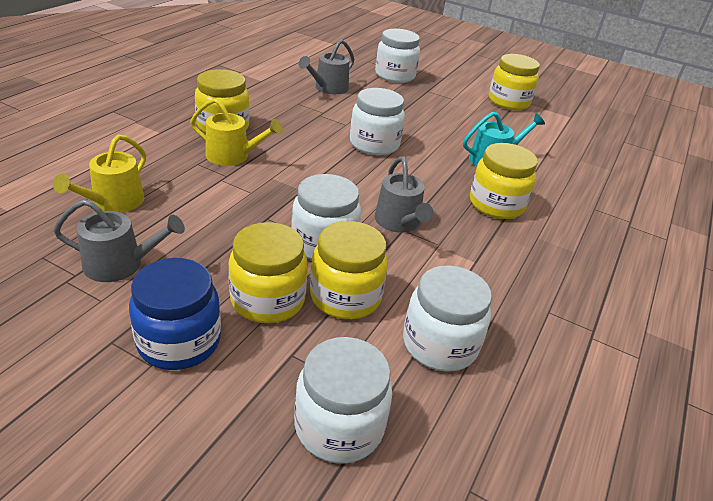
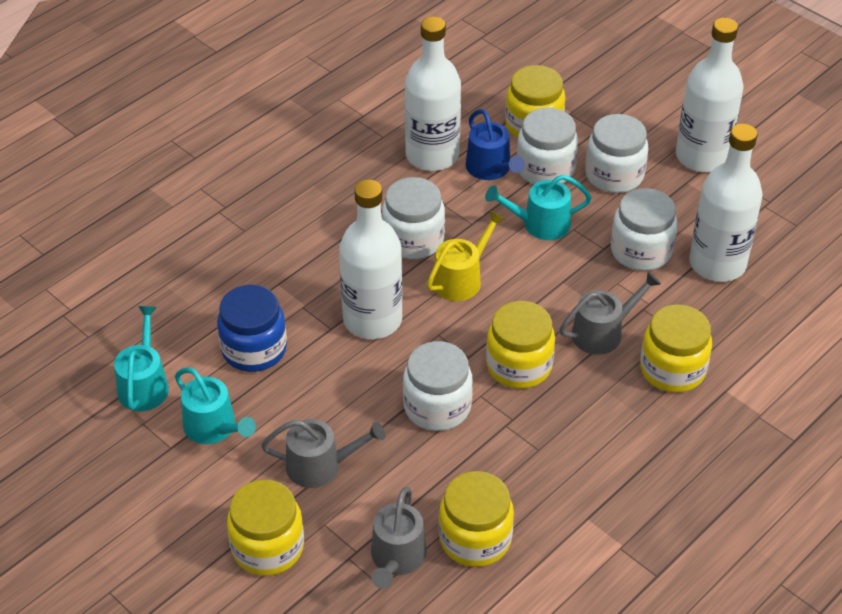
blue watering can: 0 -> 1
turquoise watering can: 1 -> 3
white bottle: 0 -> 4
yellow watering can: 2 -> 1

